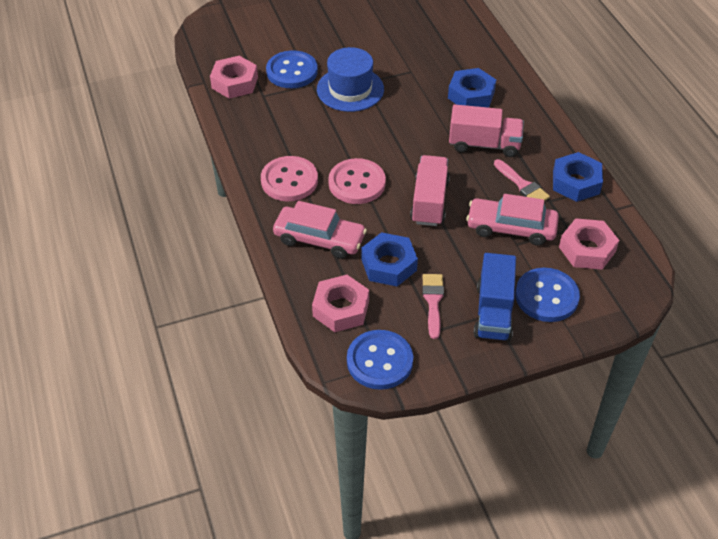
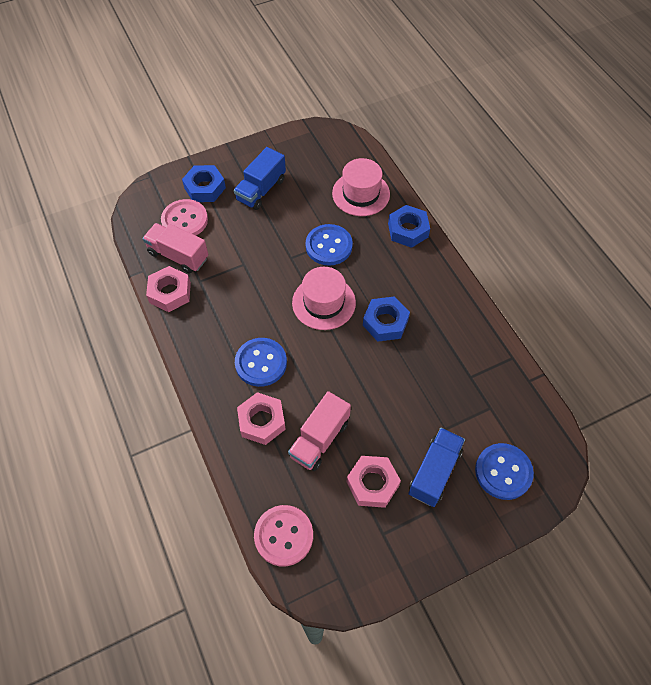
blue hat: 1 -> 0
blue truck: 1 -> 2
pink brush: 2 -> 0
pink car: 2 -> 0
pink hat: 0 -> 2

